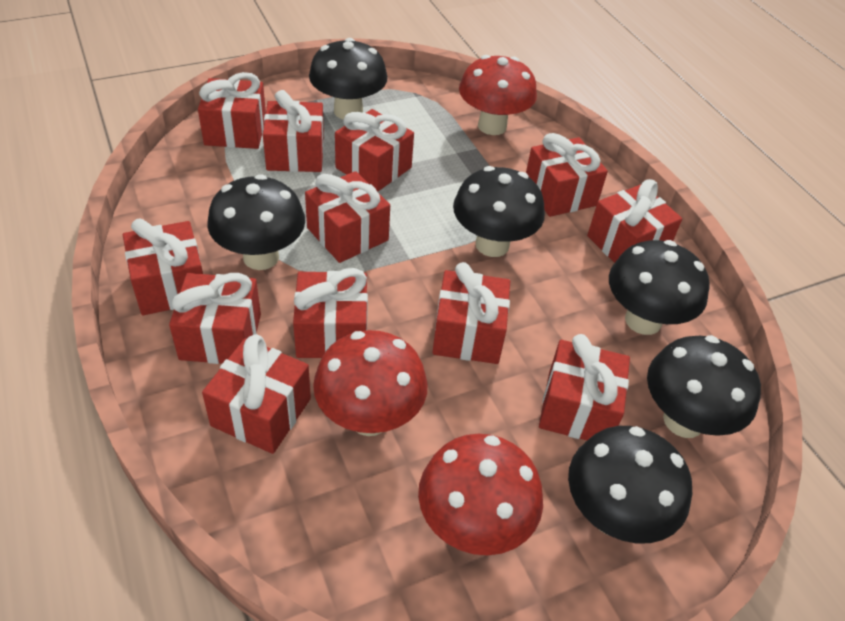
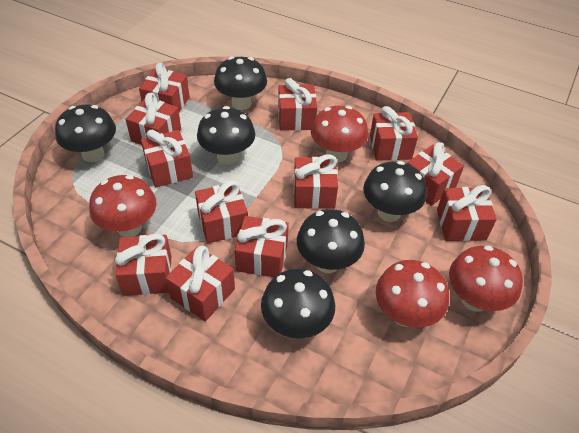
red mushroom: 3 -> 4

